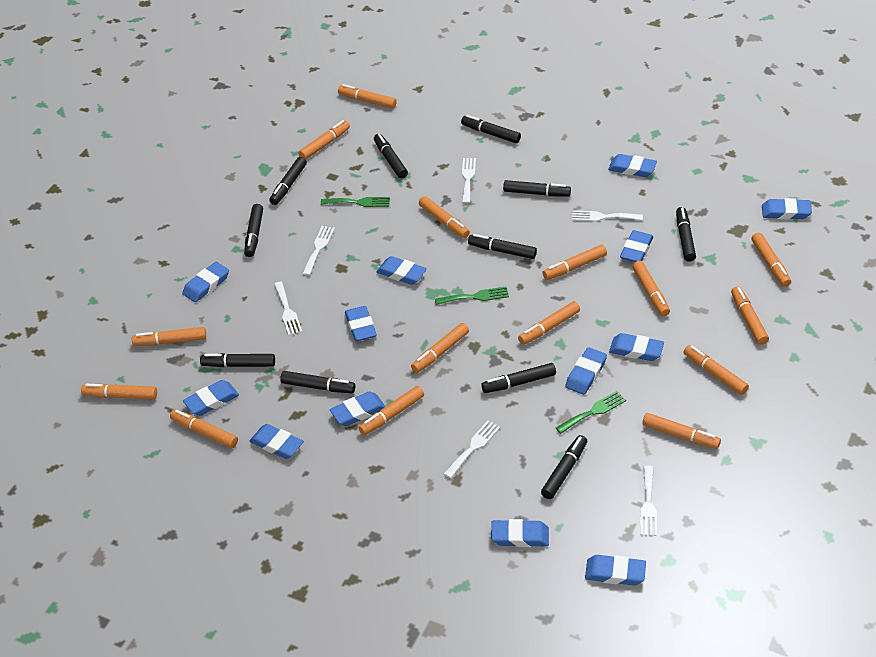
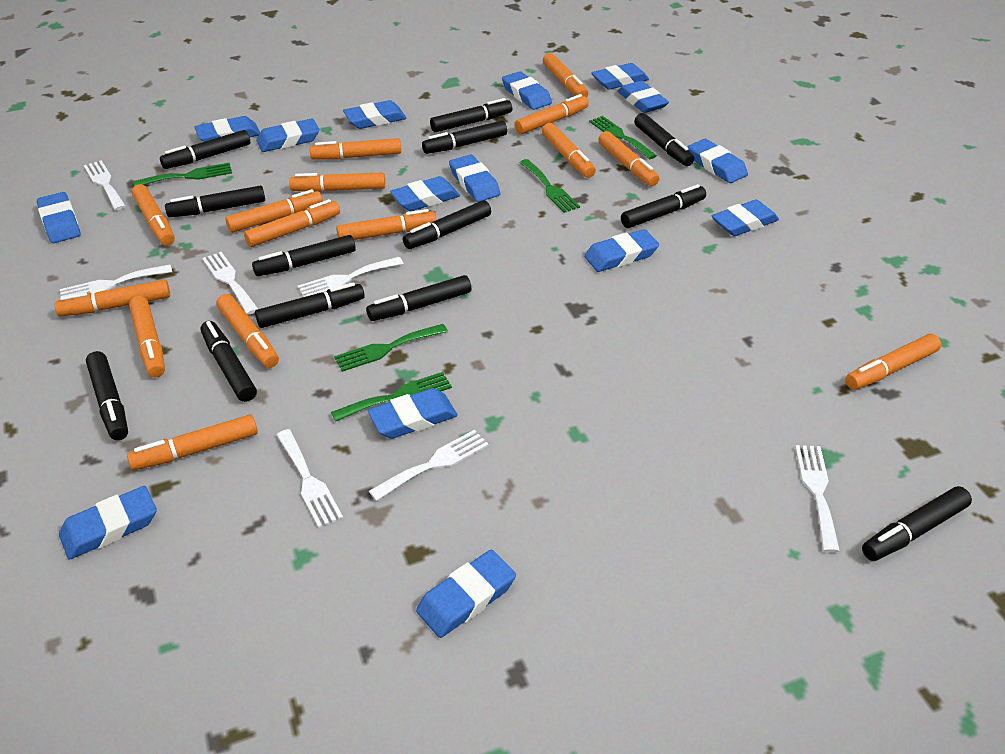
black marker: 11 -> 13
blue eraser: 13 -> 15
green fork: 3 -> 5
white fork: 6 -> 7

